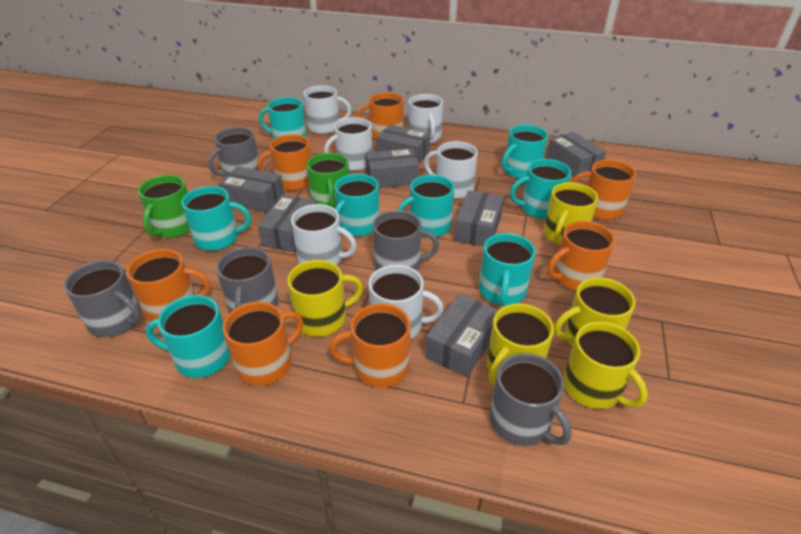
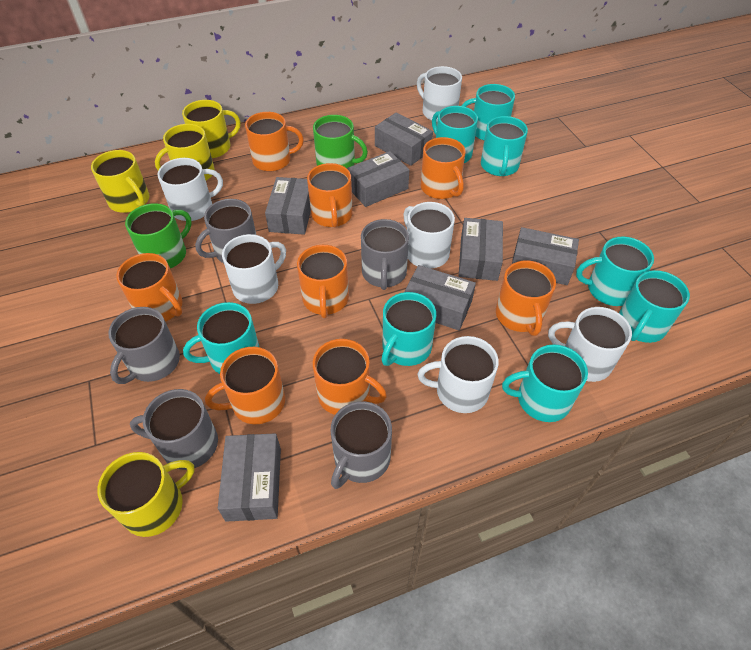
orange mug: 7 -> 8
yellow mug: 5 -> 4

